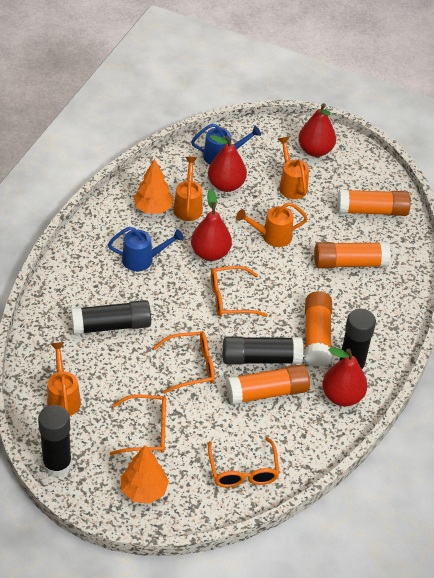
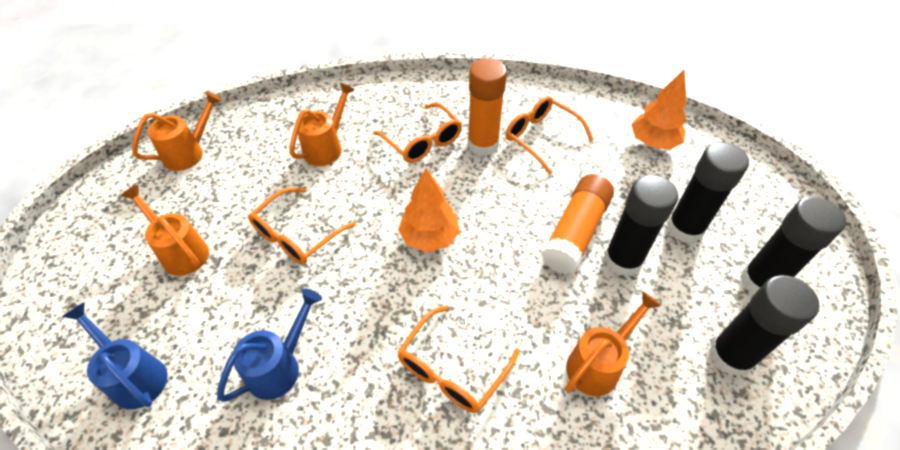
orange glue stick: 4 -> 2
red pear: 4 -> 0

